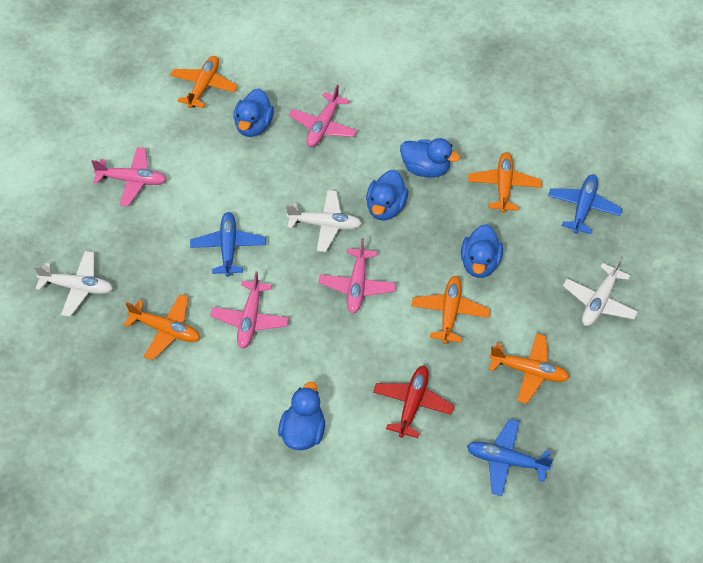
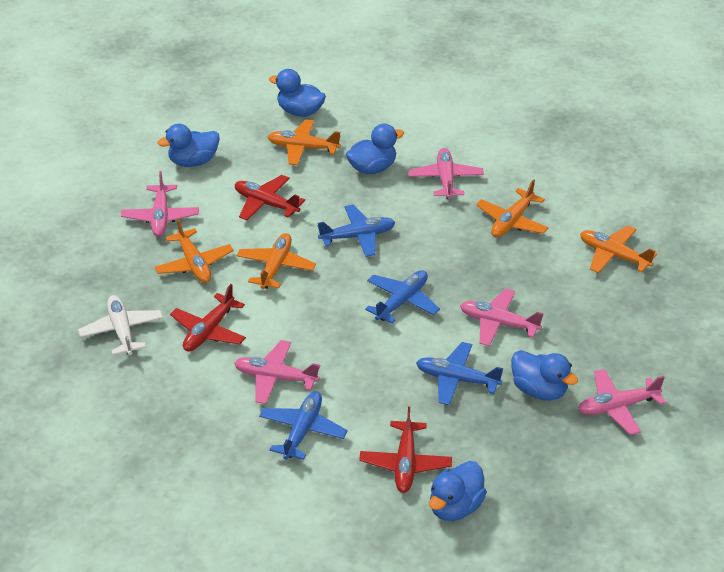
blue plane: 3 -> 4
pink plane: 4 -> 5
red plane: 1 -> 3
white plane: 3 -> 1

